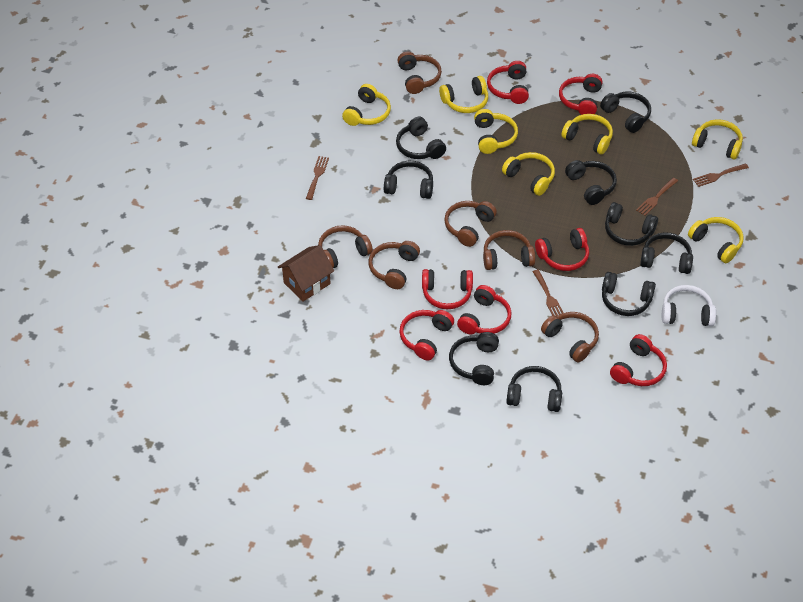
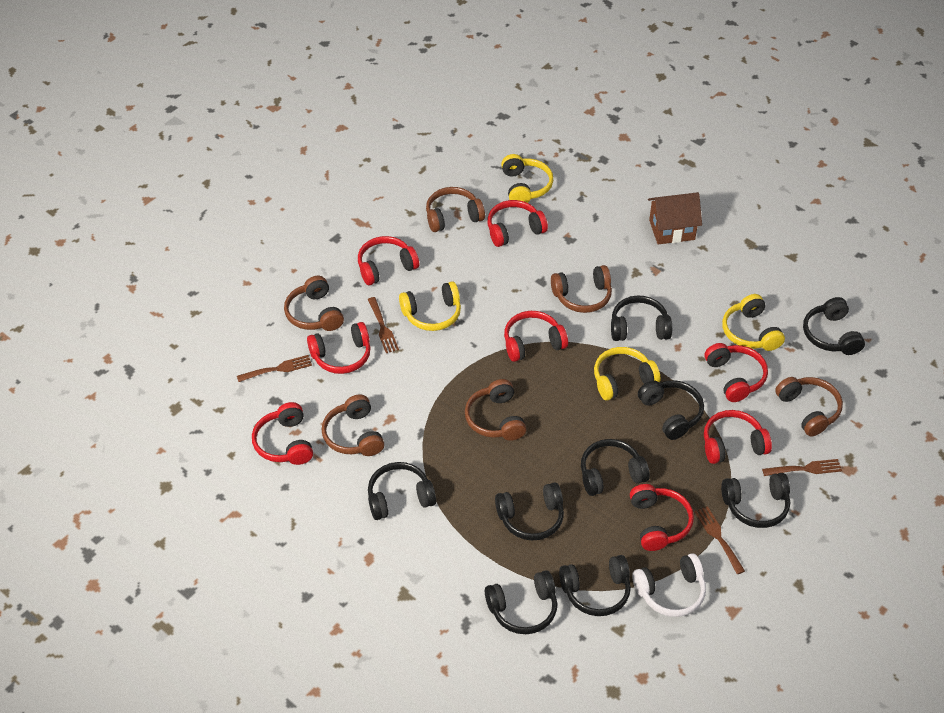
red headphones: 7 -> 8
yellow headphones: 7 -> 4

